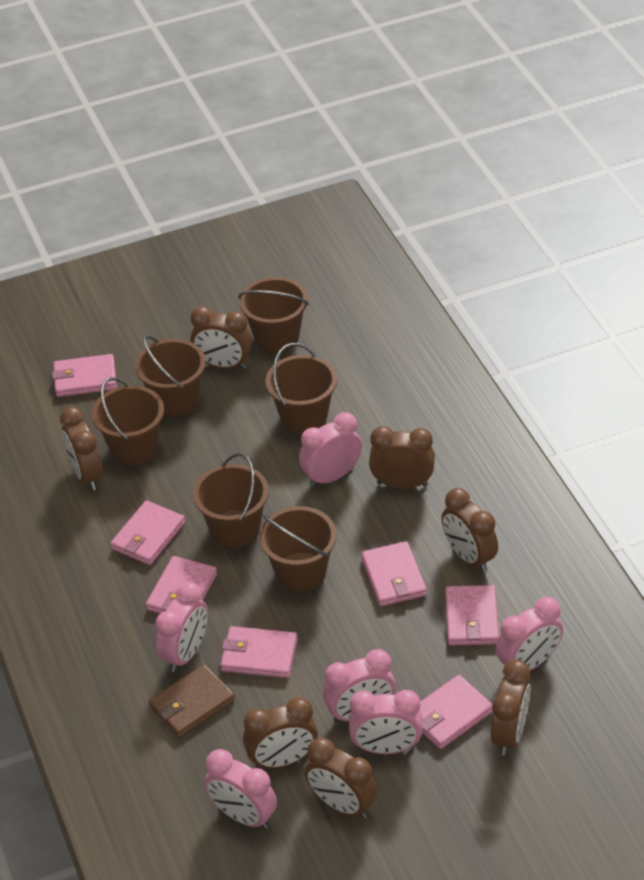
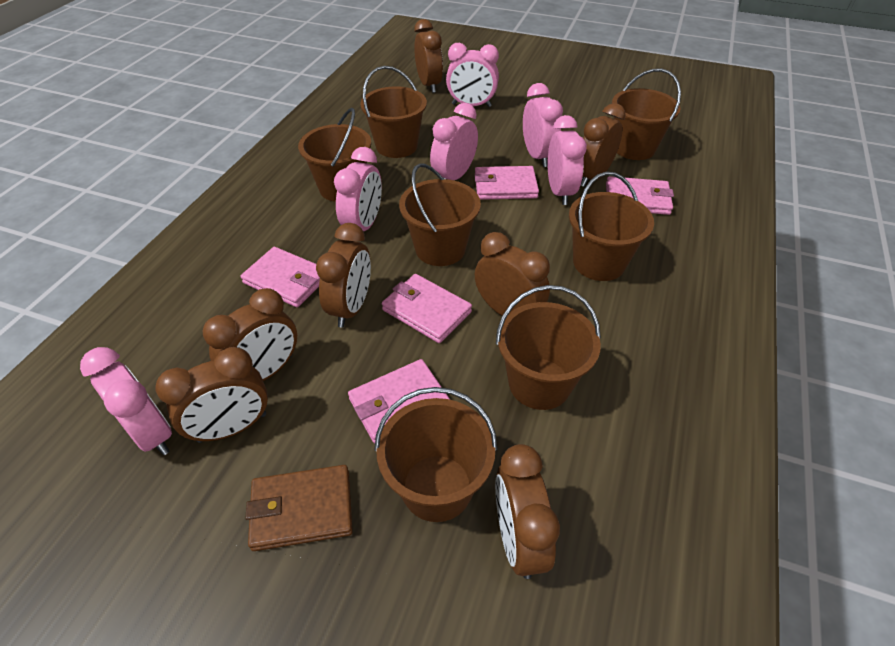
brown bucket: 6 -> 7
pink wallet: 7 -> 5

